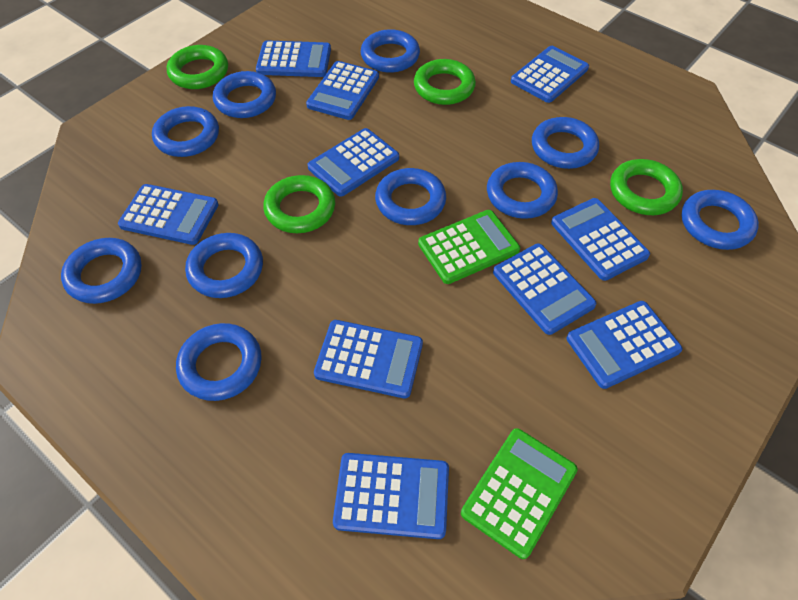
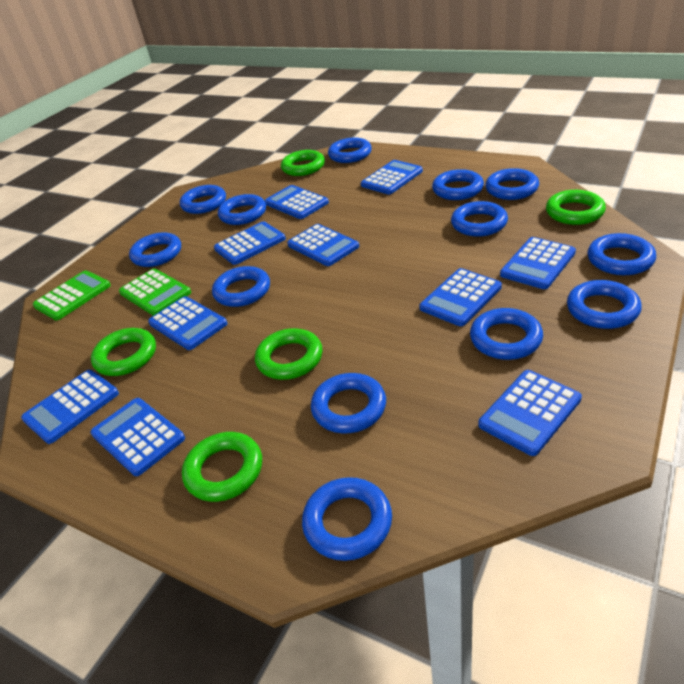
blue ring: 10 -> 13
green ring: 4 -> 5

